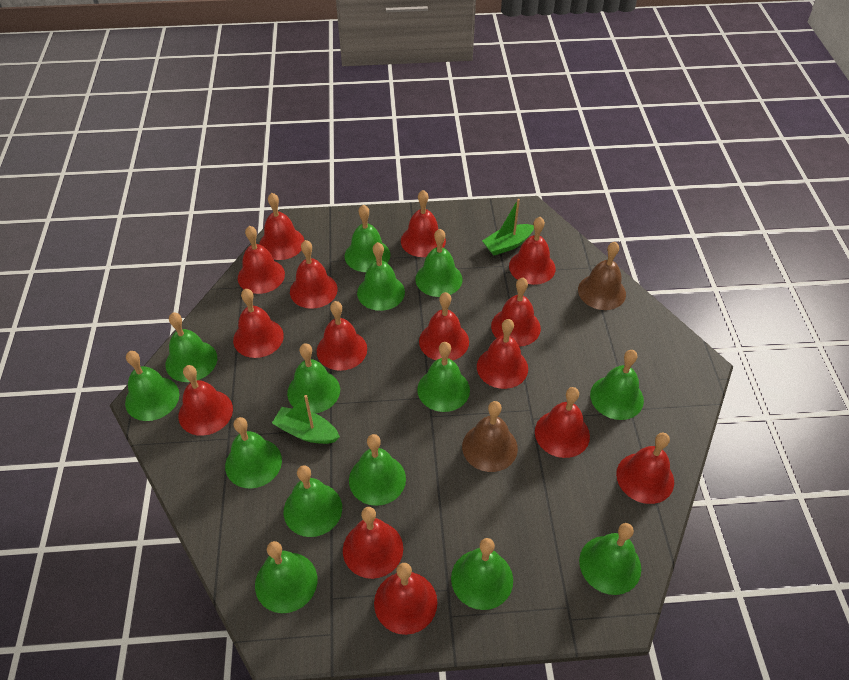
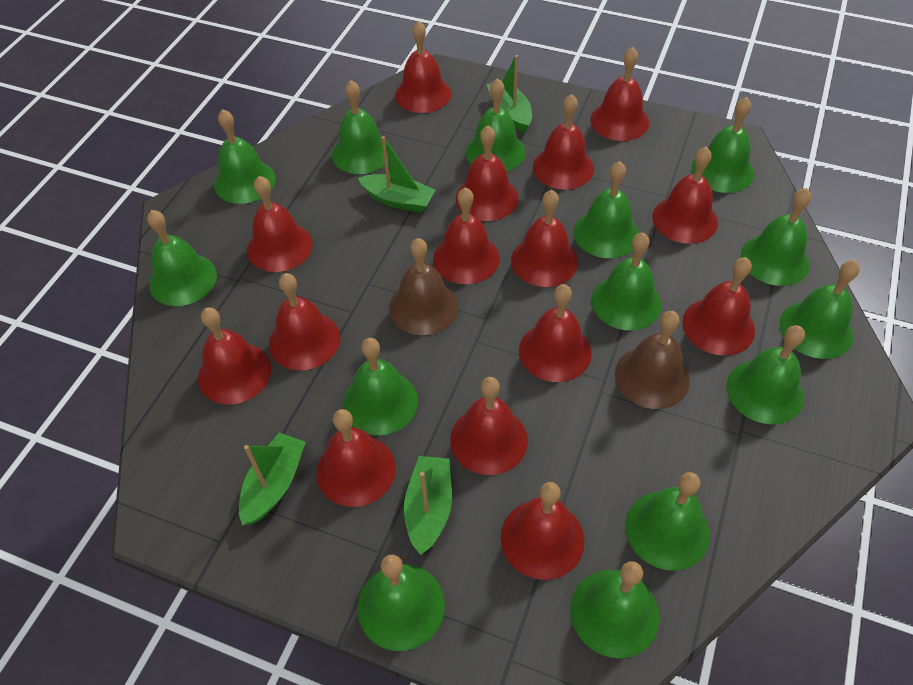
green boat: 2 -> 4

